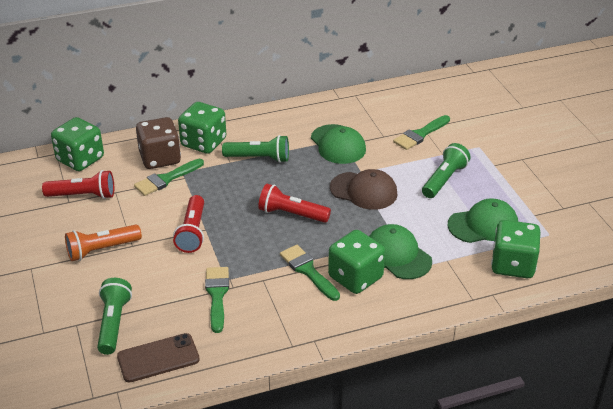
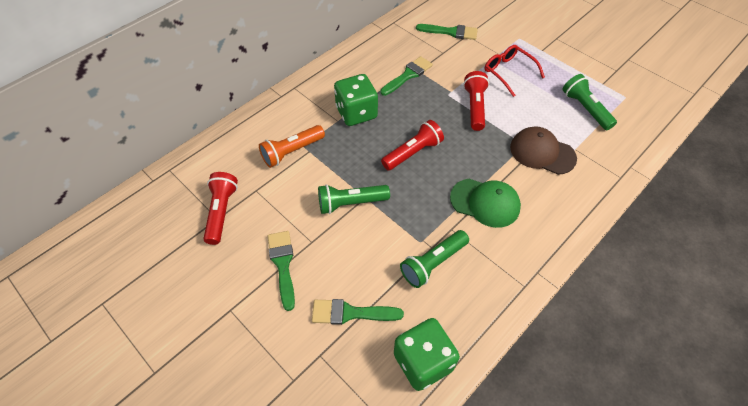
brown dice: 1 -> 0
brown phone: 1 -> 0
green cap: 3 -> 1
green dice: 4 -> 2
red glasses: 0 -> 1

